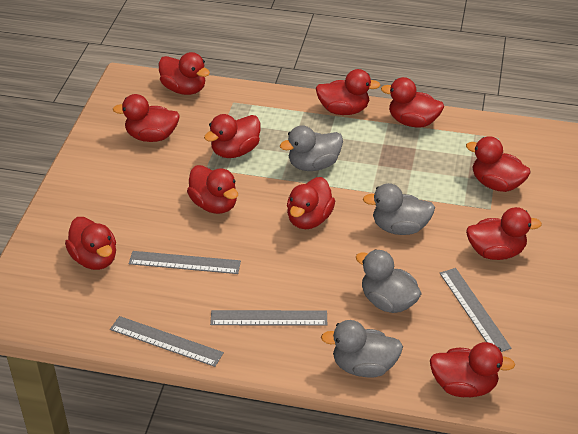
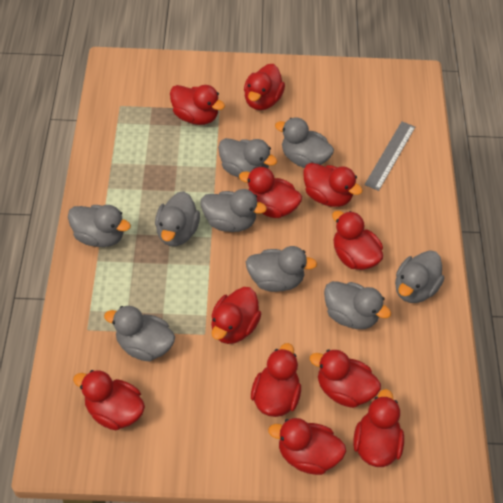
grey duck: 4 -> 9
grey ruler: 4 -> 1

